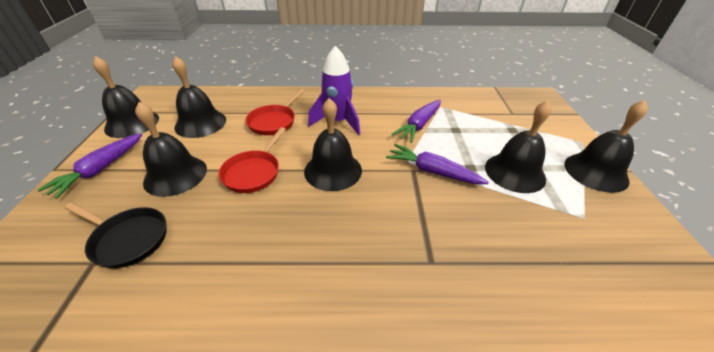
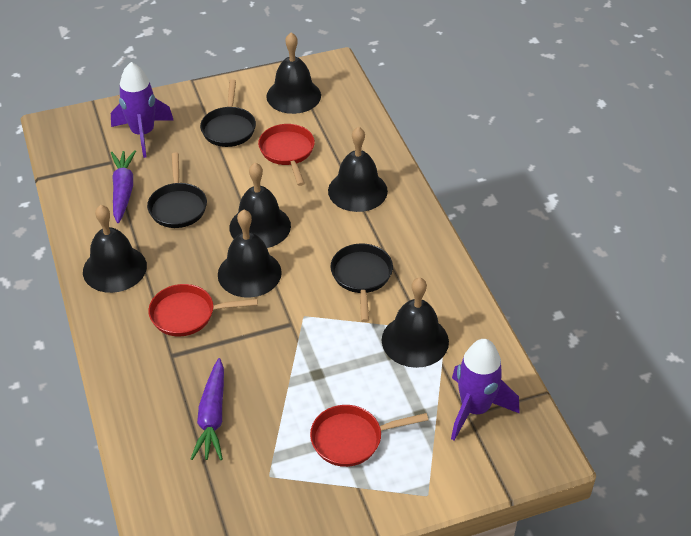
black pan: 1 -> 3
purple carrot: 3 -> 2
purple rocket: 1 -> 2
red pan: 2 -> 3

